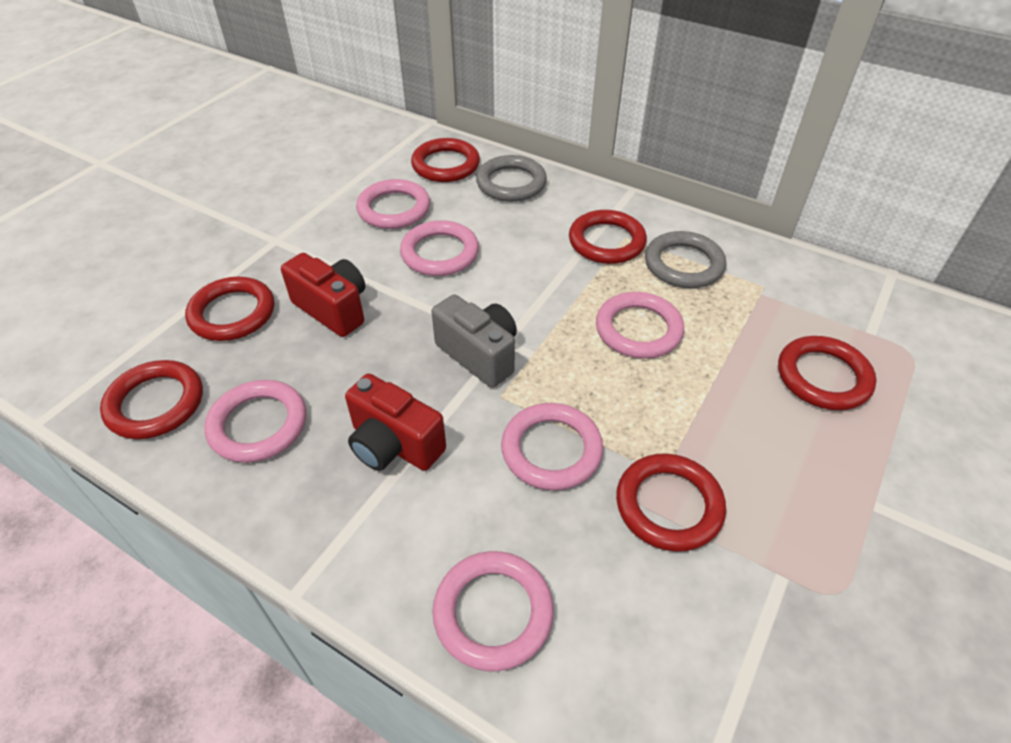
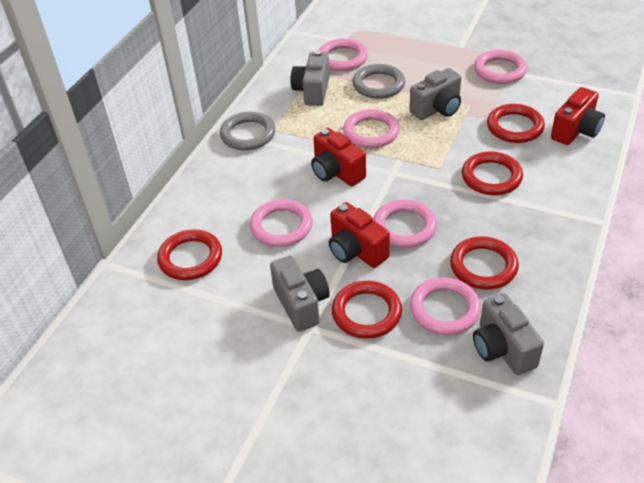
grey camera: 1 -> 4
red camera: 2 -> 3
red ring: 6 -> 5

